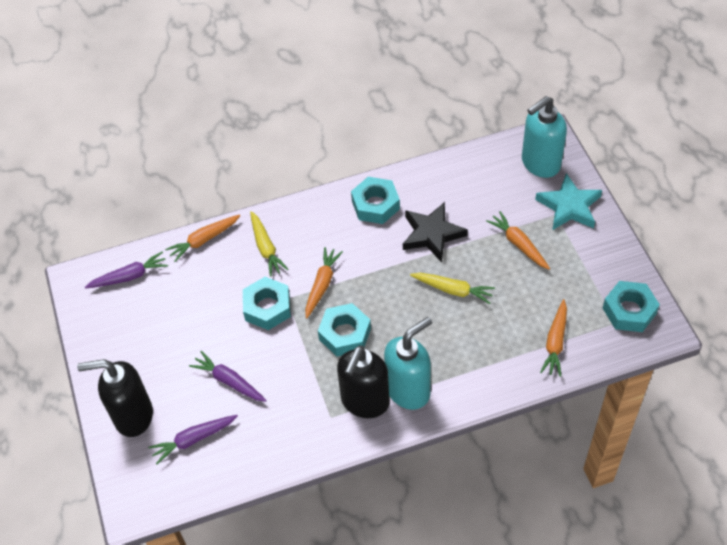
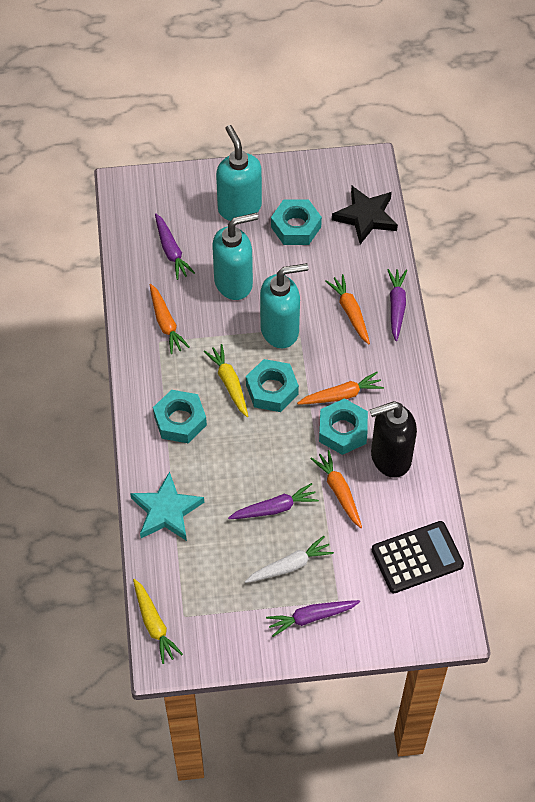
black calculator: 0 -> 1
black soap dispenser: 2 -> 1
purple carrot: 3 -> 4
turquoise soap dispenser: 2 -> 3
white carrot: 0 -> 1

